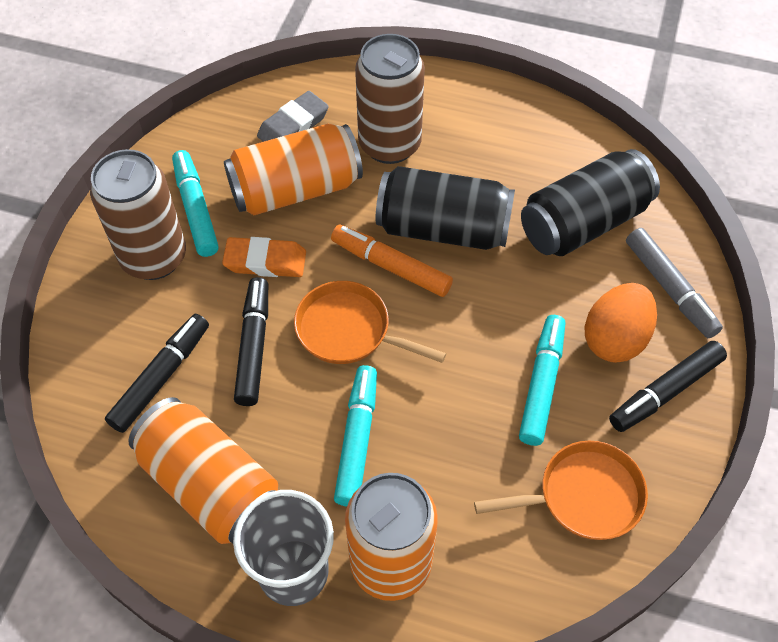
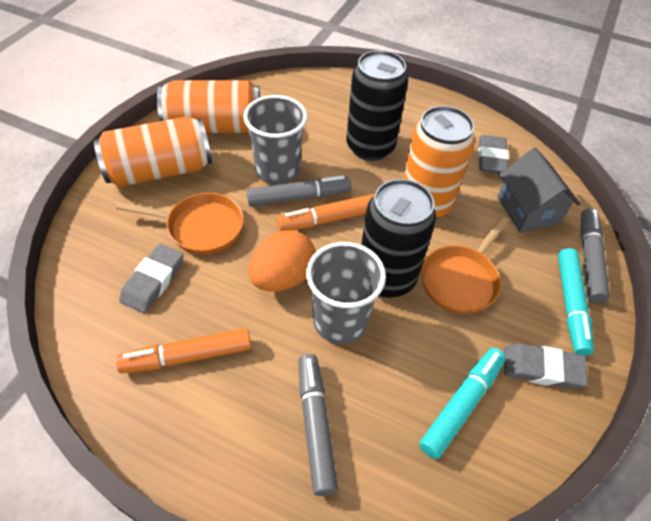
black marker: 3 -> 0
brown can: 2 -> 0
grey cup: 1 -> 2
grey eraser: 1 -> 3
grey house: 0 -> 1
grey marker: 1 -> 3
orange eraser: 1 -> 0
orange marker: 1 -> 2
turquoise marker: 3 -> 2

